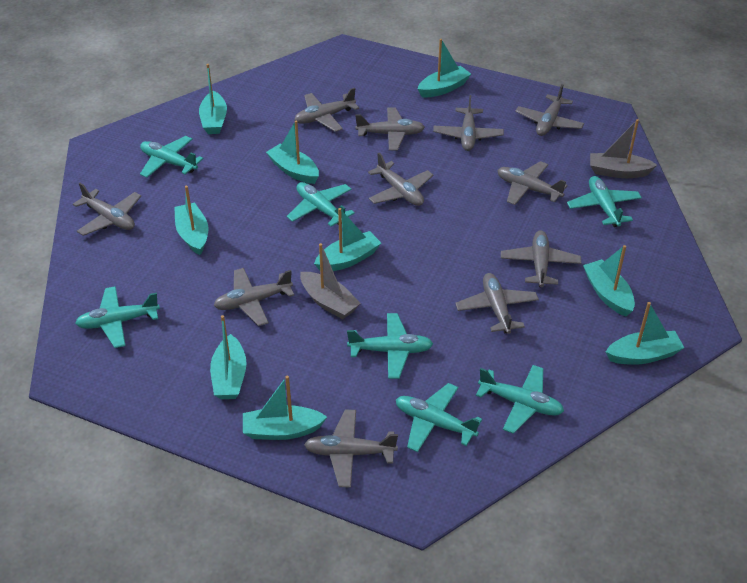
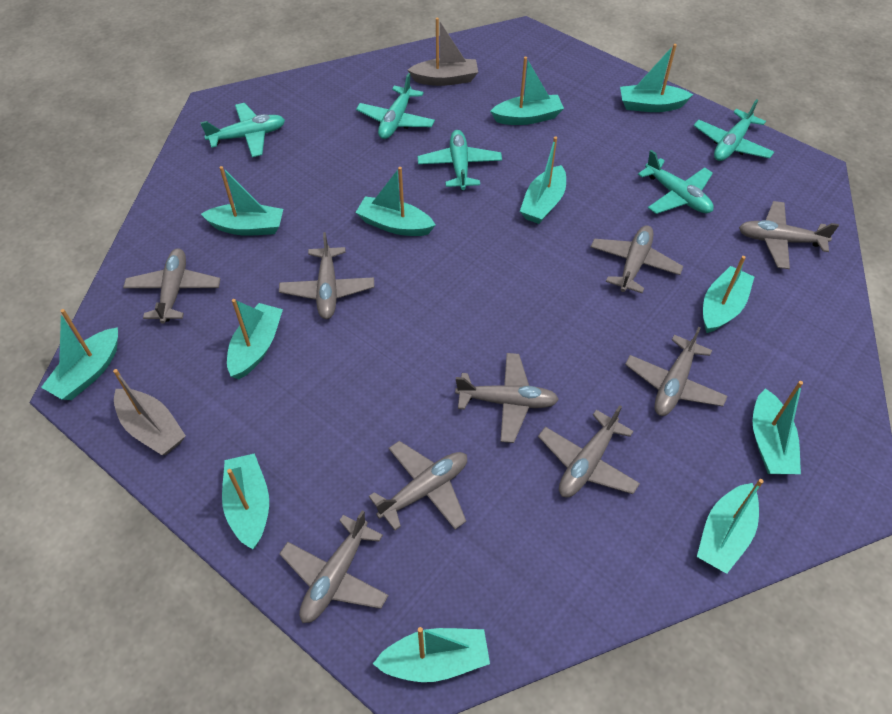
grey plane: 11 -> 9
turquoise boat: 9 -> 12
turquoise plane: 7 -> 5

